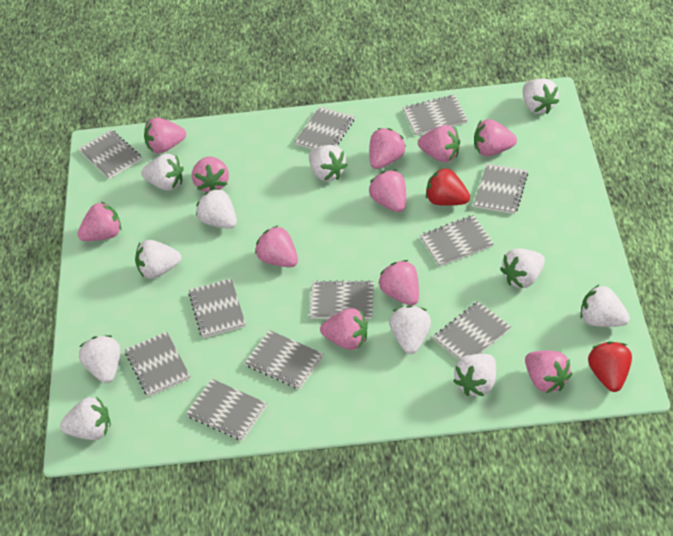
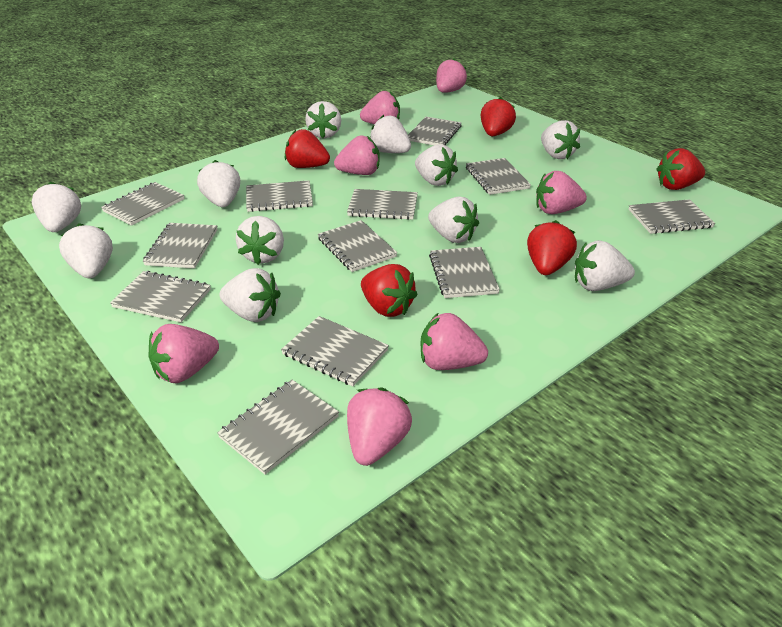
grey notebook: 11 -> 12
pink strawberry: 11 -> 7
red strawberry: 2 -> 5

